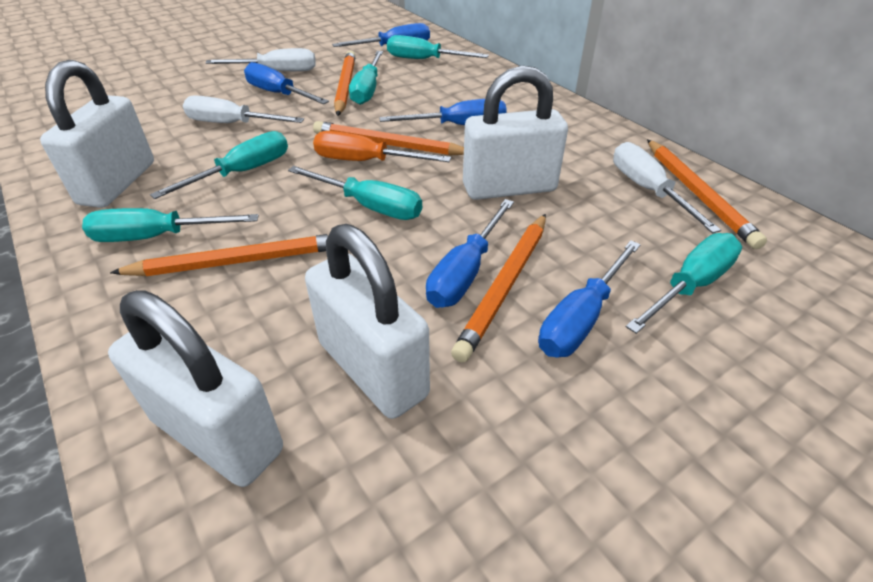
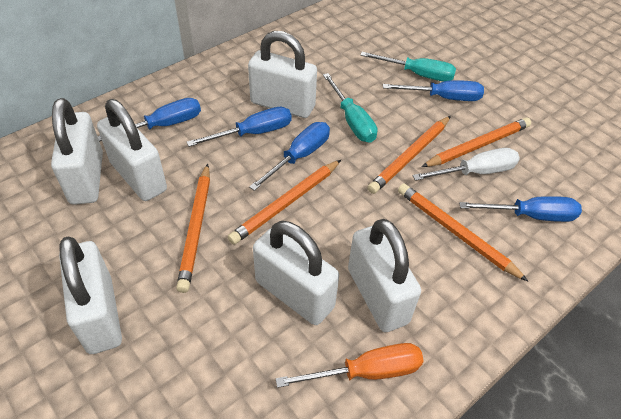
turquoise screwdriver: 6 -> 2
white padlock: 4 -> 6
white screwdriver: 3 -> 1

